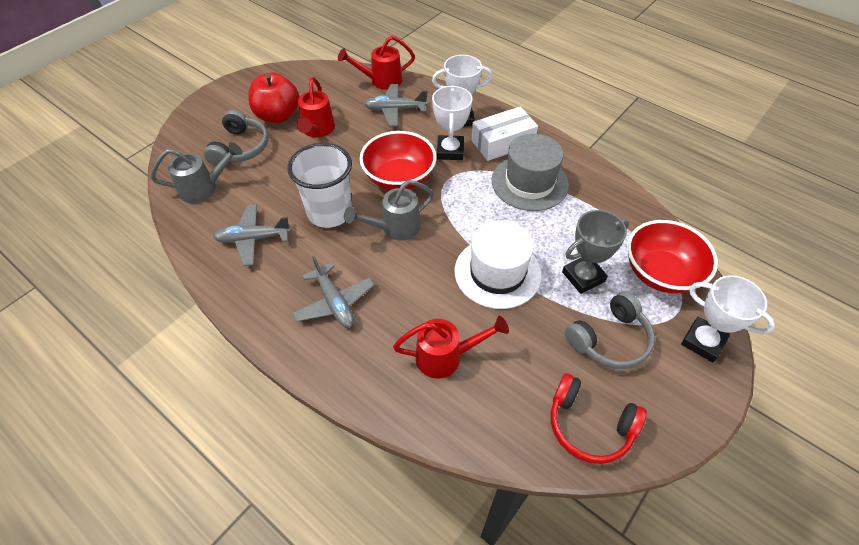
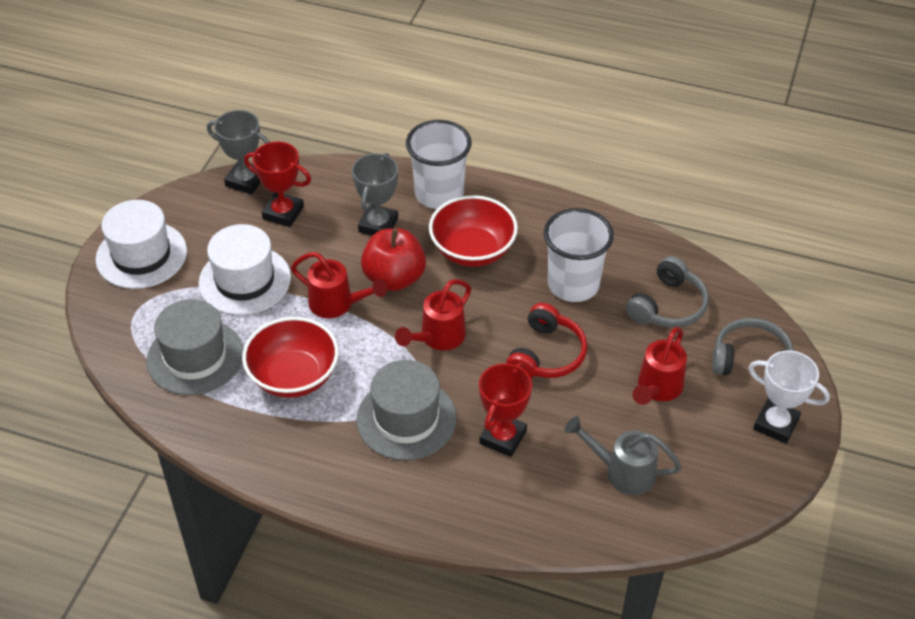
grey hat: 1 -> 2
grey plane: 3 -> 0
grey trophy: 1 -> 2
grey watering can: 2 -> 1
red trophy: 0 -> 2
white box: 1 -> 0
white cup: 1 -> 2
white hat: 1 -> 2
white trophy: 3 -> 1

